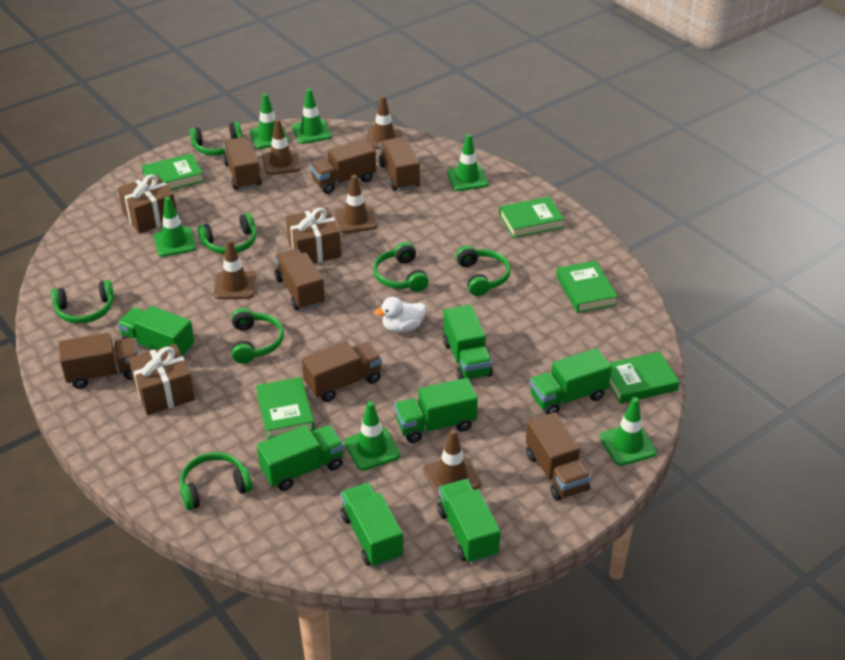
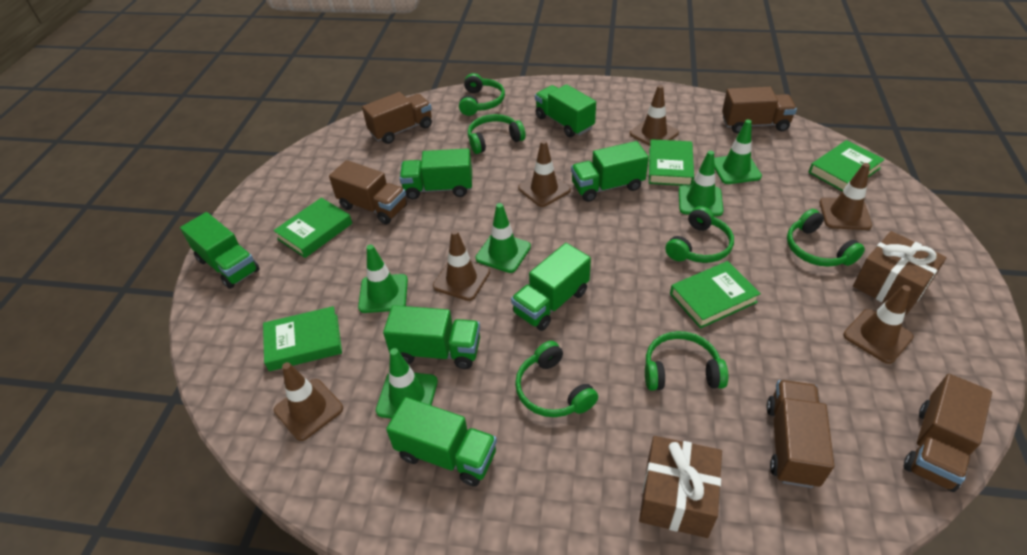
brown gift: 3 -> 2
brown traffic cone: 5 -> 6
brown truck: 7 -> 5
green headphones: 7 -> 6
green traffic cone: 6 -> 5
white duck: 1 -> 0

